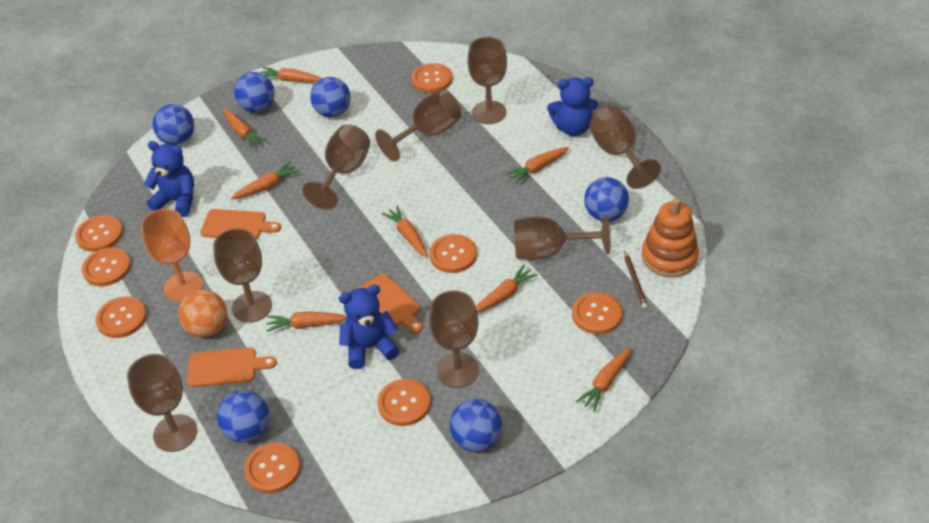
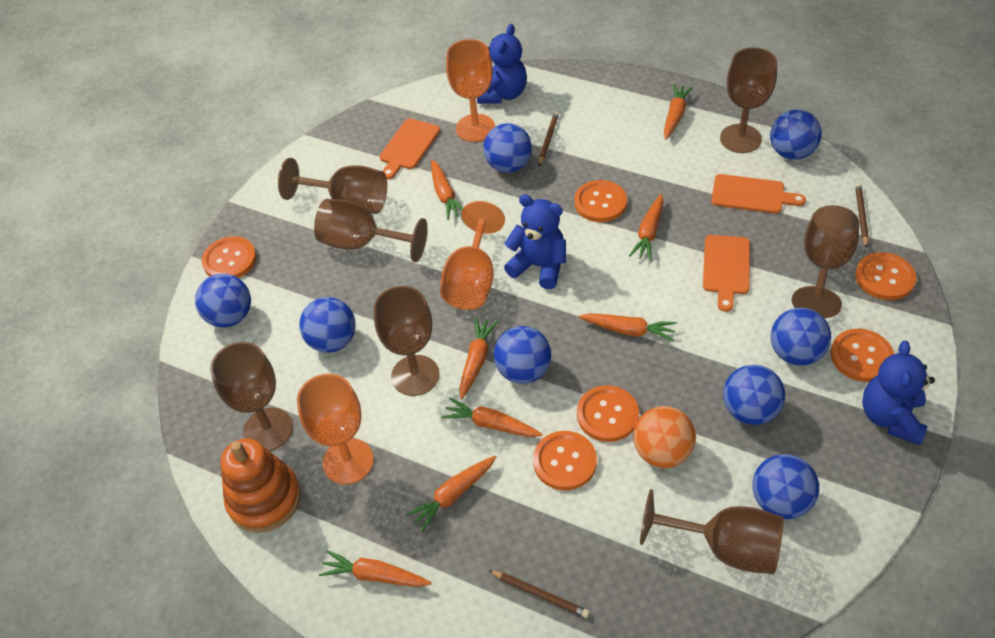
blue ball: 6 -> 8
brown goblet: 8 -> 7
brown pencil: 1 -> 3
orange button: 8 -> 6
orange goblet: 1 -> 3

